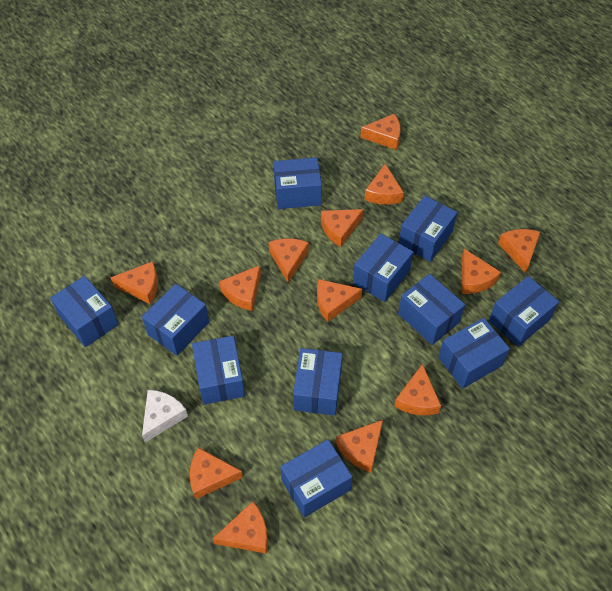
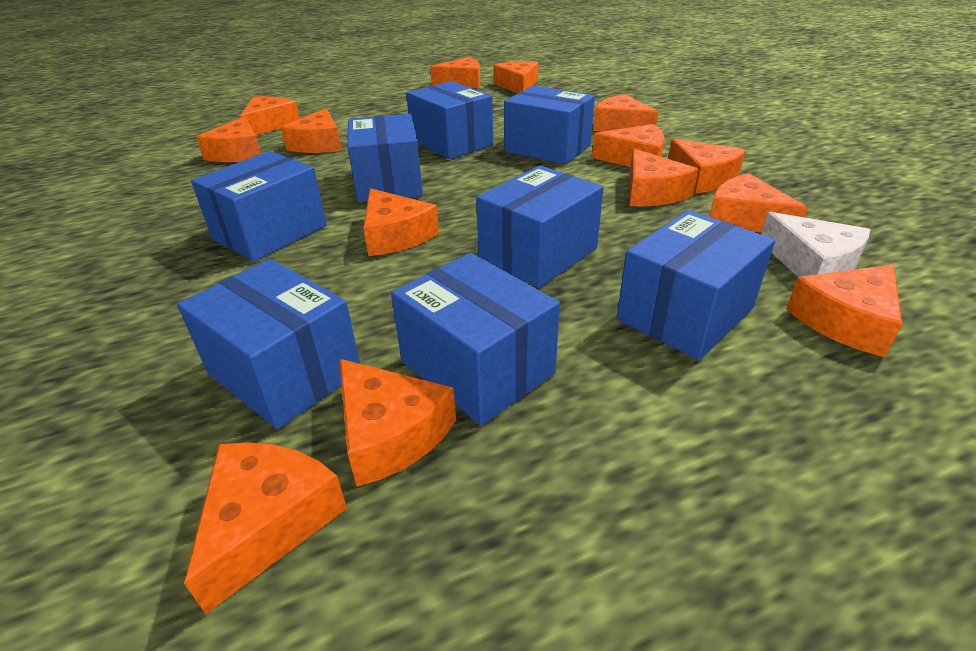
blue box: 11 -> 8
orange cheese: 13 -> 14

